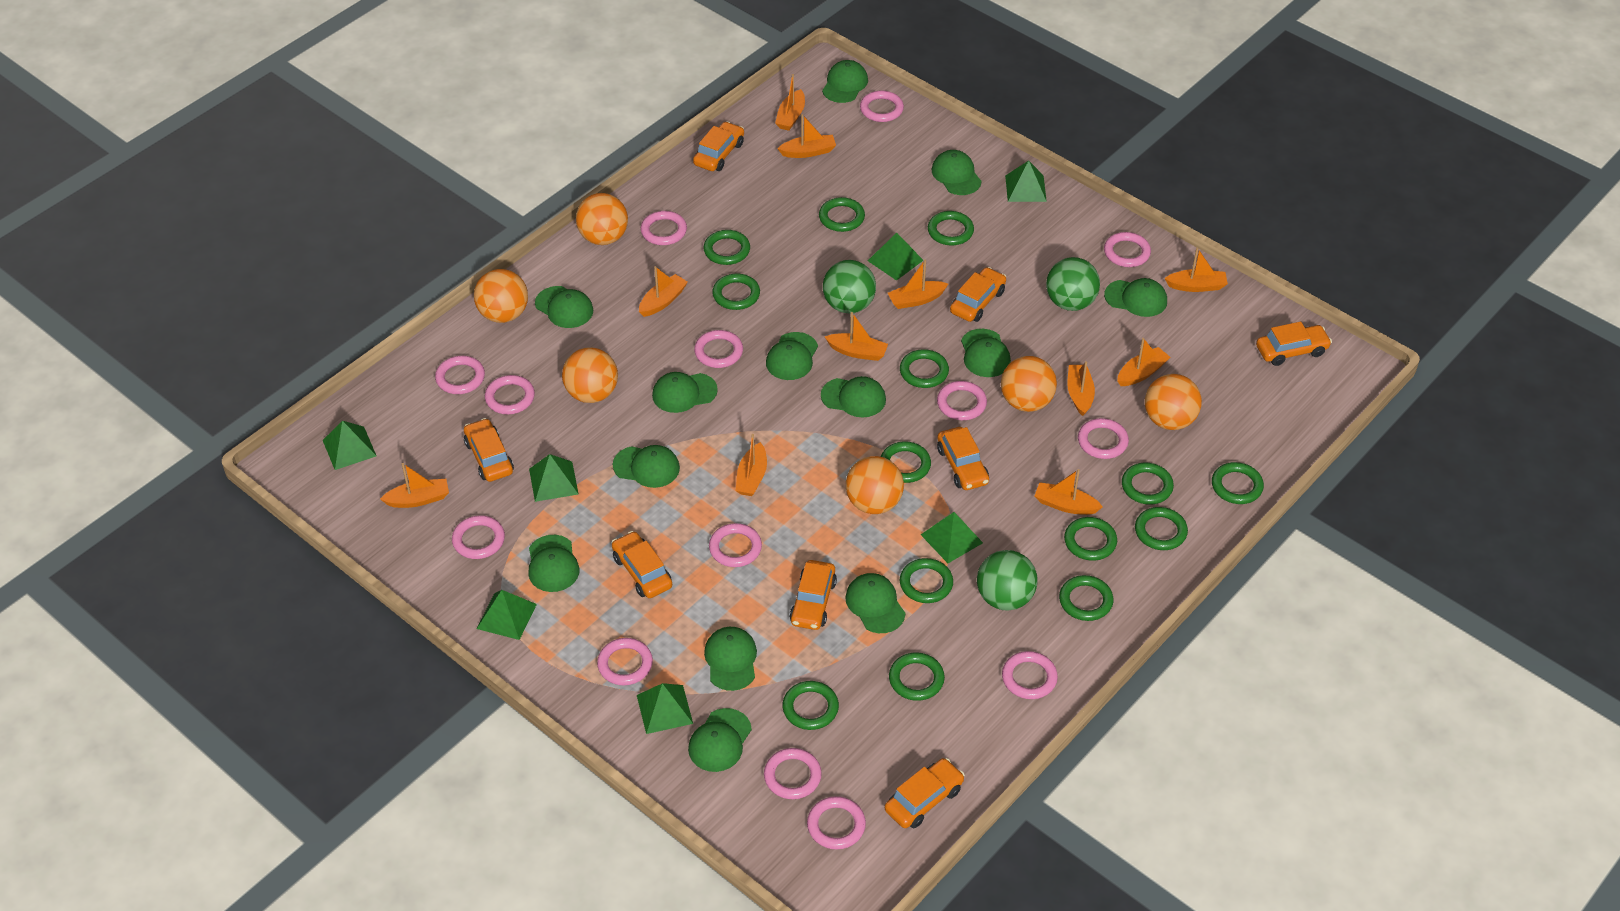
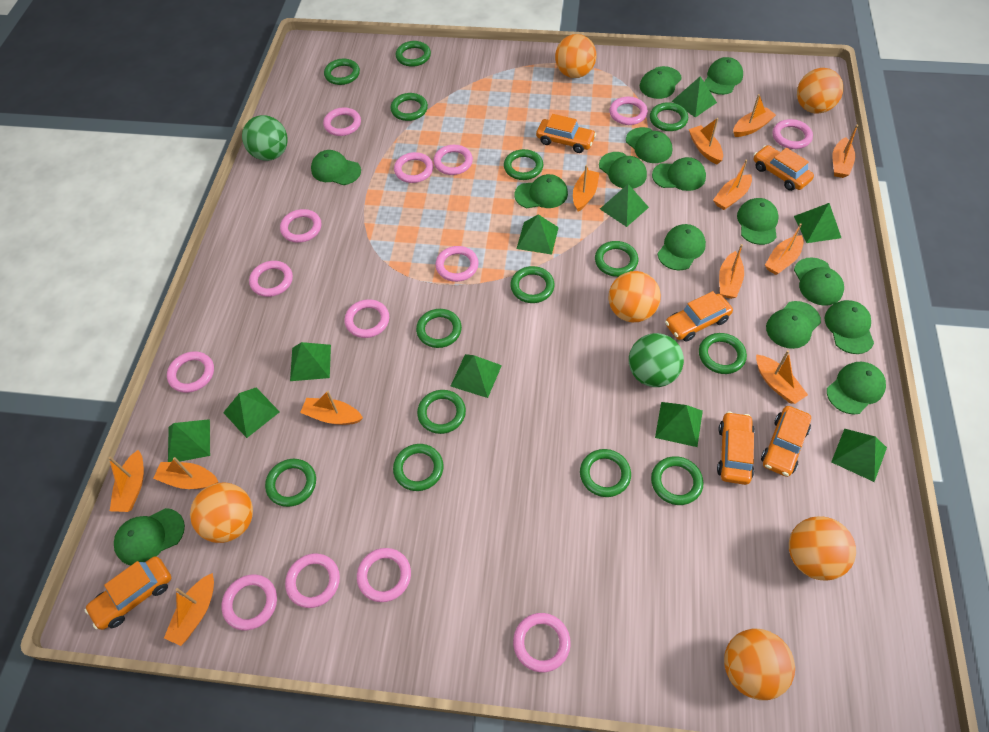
green ball: 3 -> 2
green cap: 13 -> 14
green pyramid: 7 -> 10
orange boat: 11 -> 12
orange car: 8 -> 6

